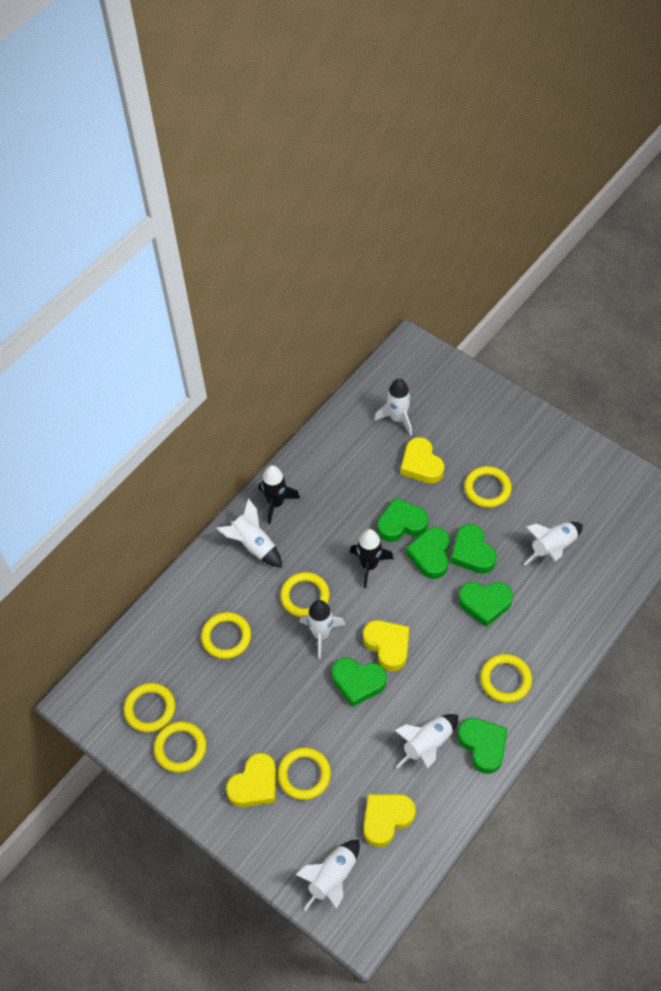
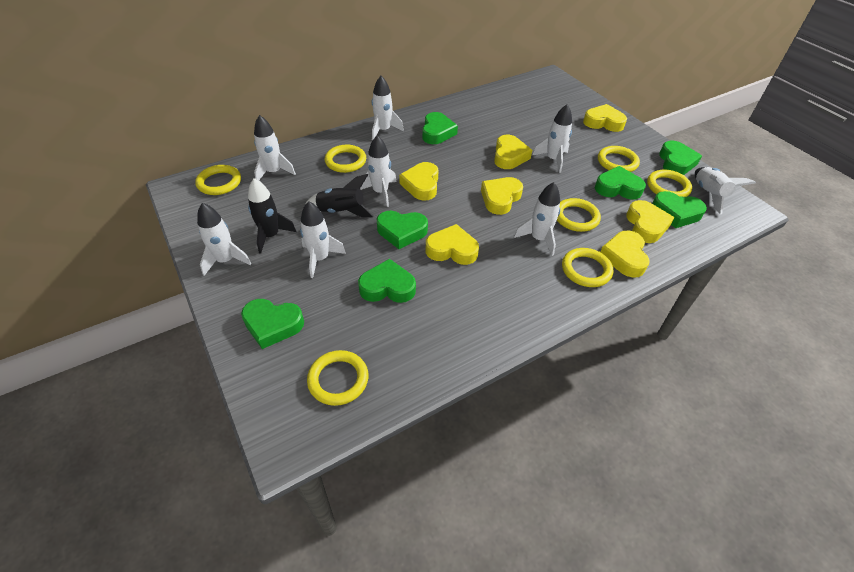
green heart: 6 -> 7
white rocket: 6 -> 8
yellow heart: 4 -> 7

